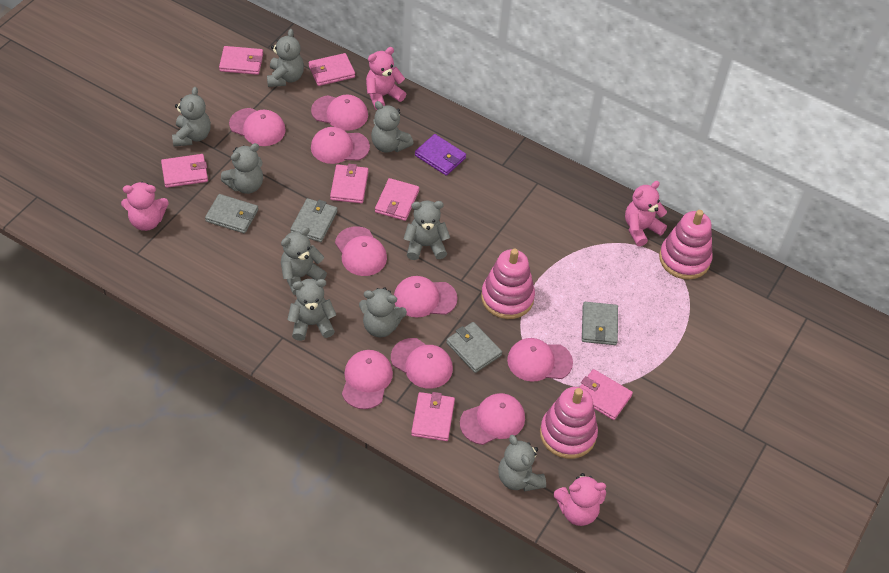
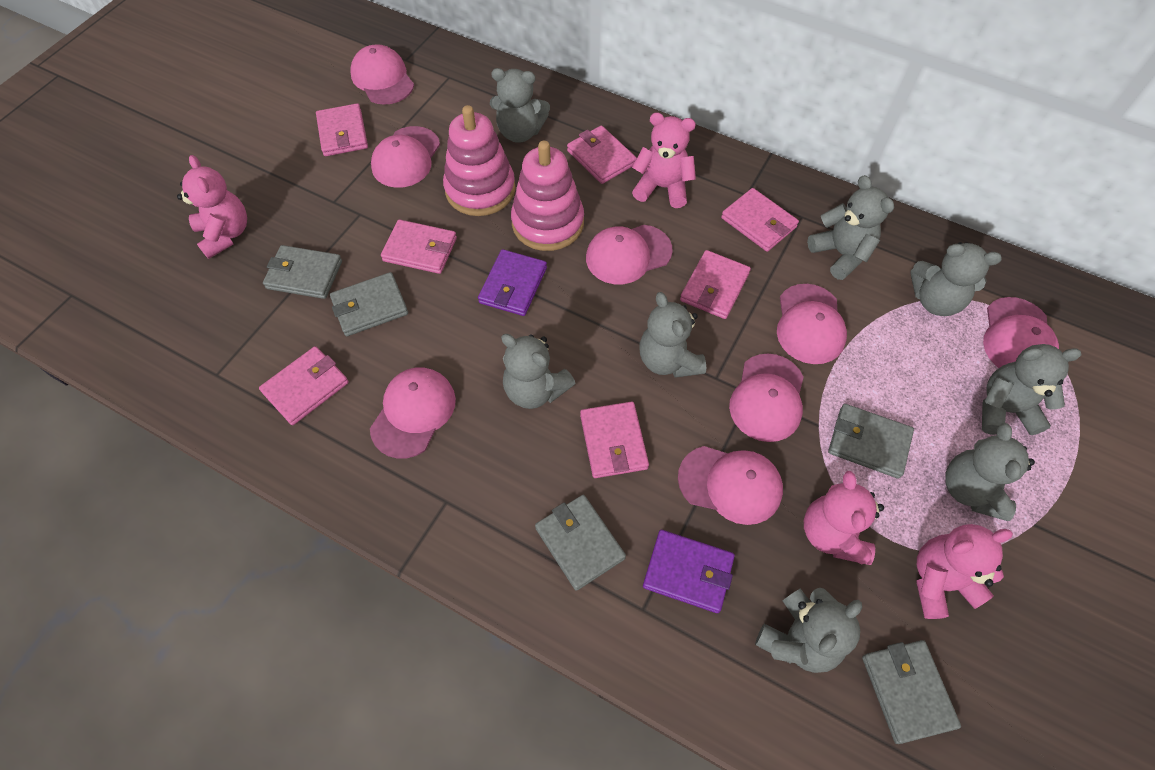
grey teddy bear: 9 -> 8
grey wallet: 4 -> 5
pink cap: 9 -> 8
pink stacking toy: 3 -> 2
purple wallet: 1 -> 2

